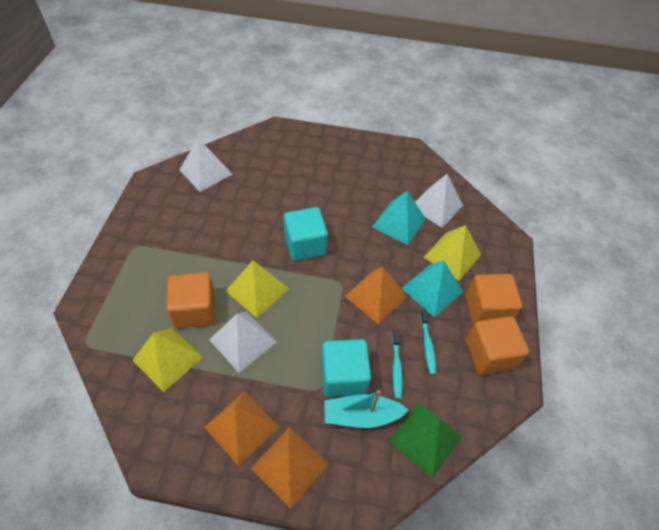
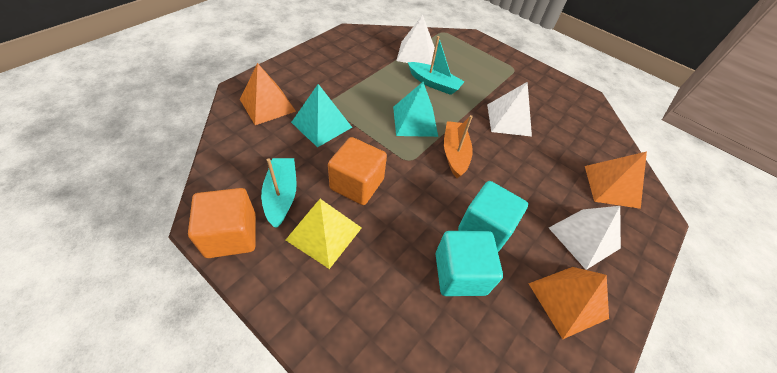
green pyramid: 1 -> 0
orange boat: 0 -> 1
orange cube: 3 -> 2
turquoise boat: 1 -> 2
turquoise toothbrush: 2 -> 0
yellow pyramid: 3 -> 1

